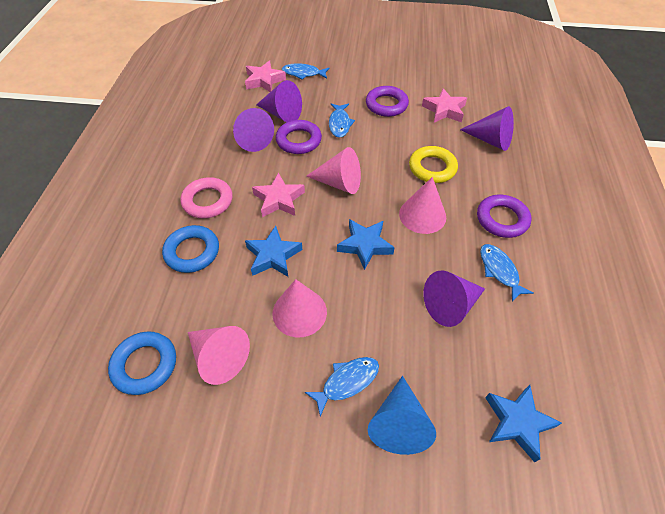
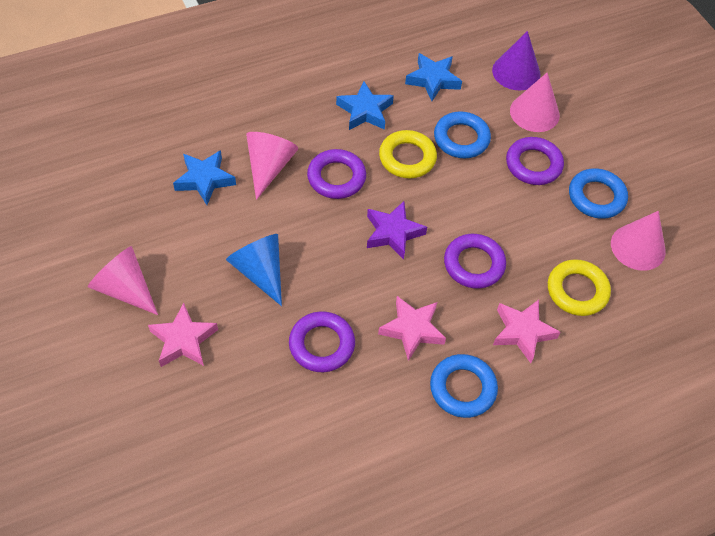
blue fish: 4 -> 0
blue ring: 2 -> 3
pink ring: 1 -> 0
purple cone: 4 -> 1
purple ring: 3 -> 4
purple star: 0 -> 1
yellow ring: 1 -> 2

